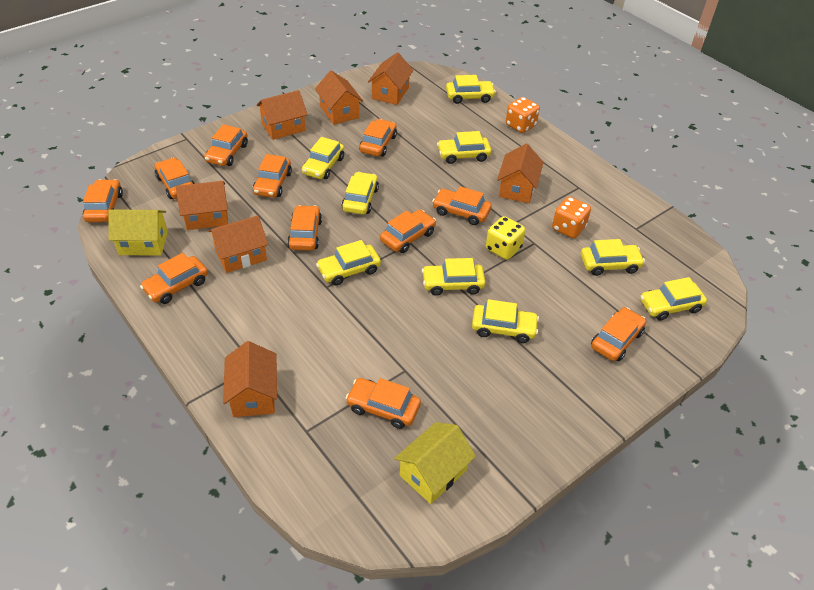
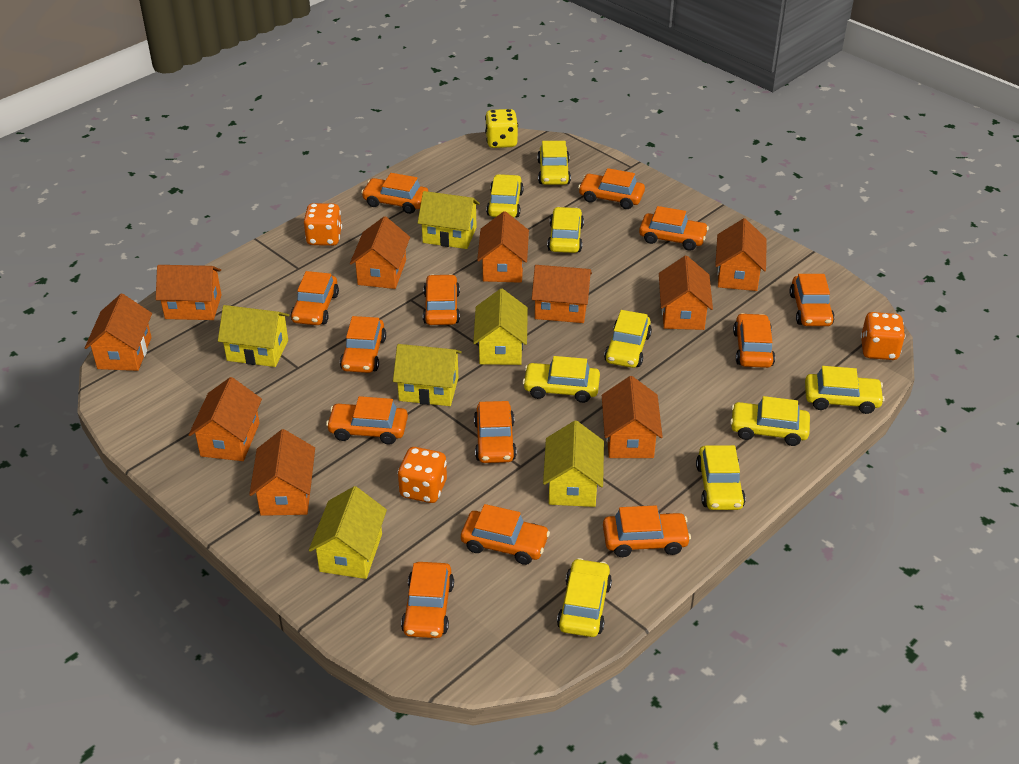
orange car: 11 -> 13
orange dice: 2 -> 3
orange house: 7 -> 10
yellow house: 2 -> 6

